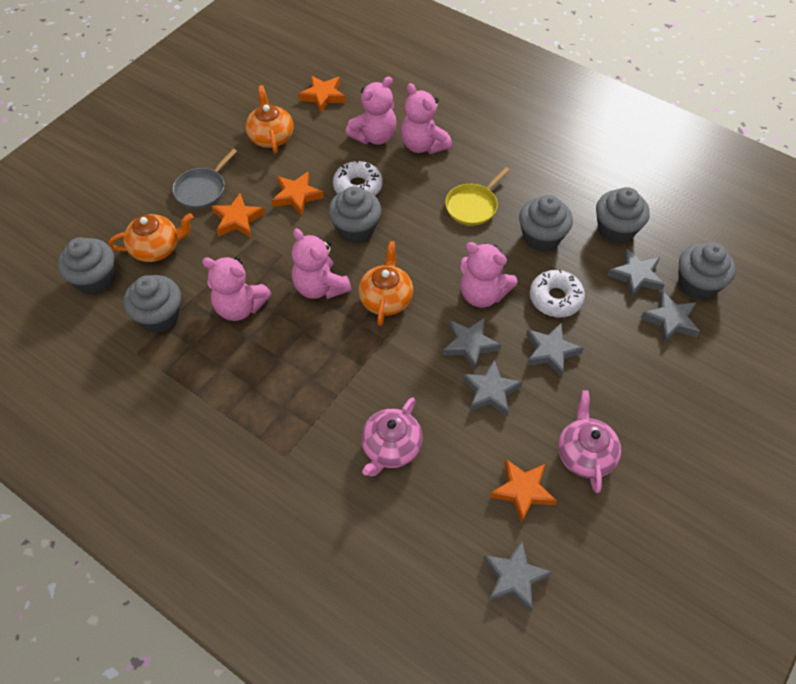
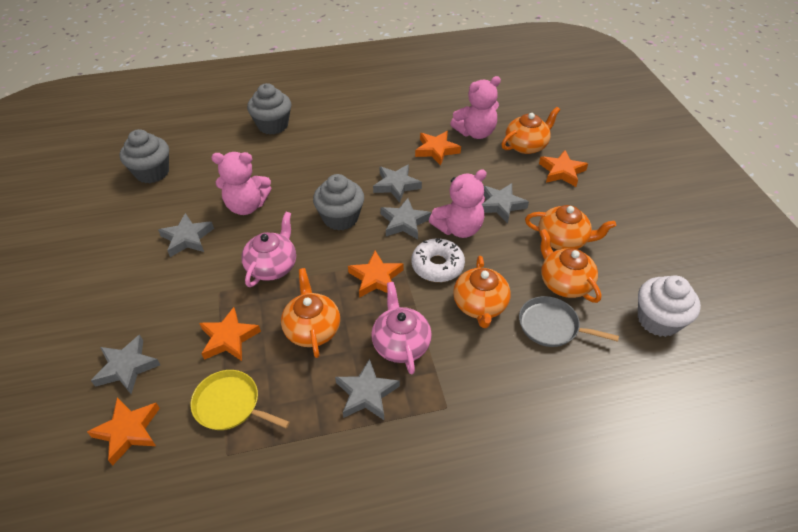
grey cupcake: 6 -> 3
orange star: 4 -> 5
orange teapot: 3 -> 5
pink teddy bear: 5 -> 3
white cupcake: 0 -> 1
white donut: 2 -> 1

